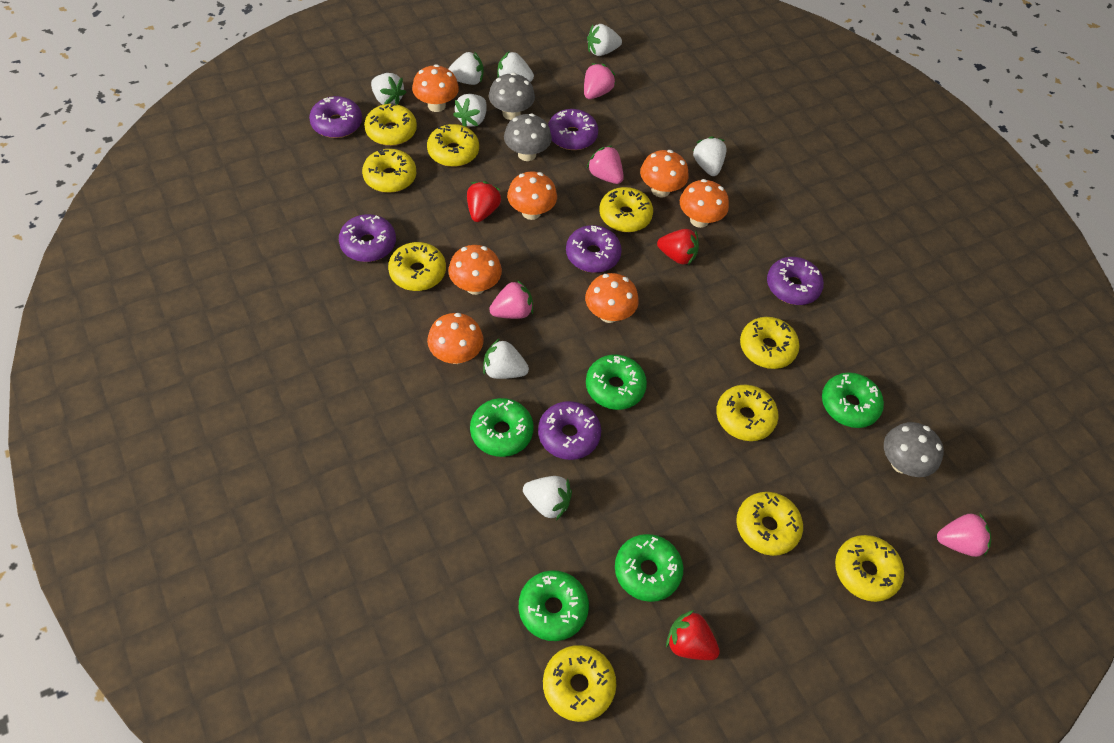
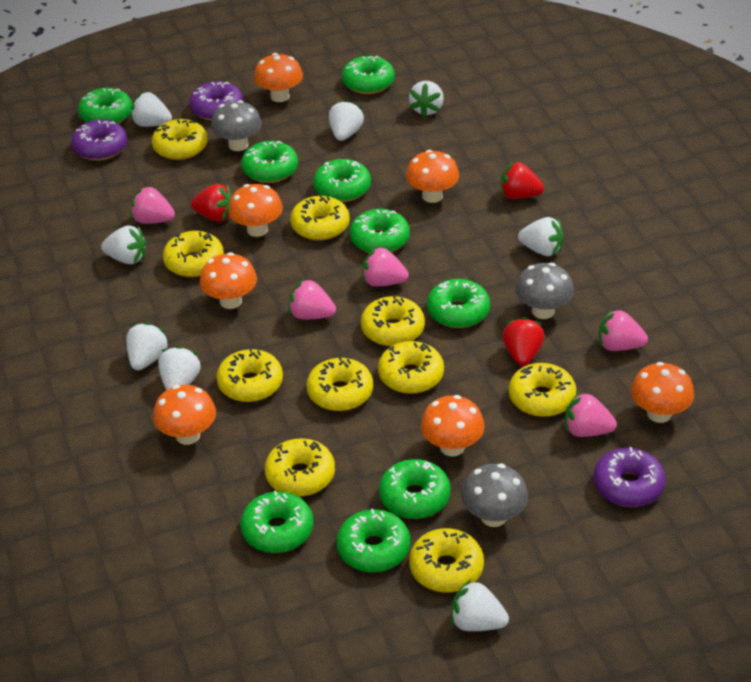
green donut: 5 -> 9
pink strawberry: 4 -> 5
purple donut: 6 -> 3

